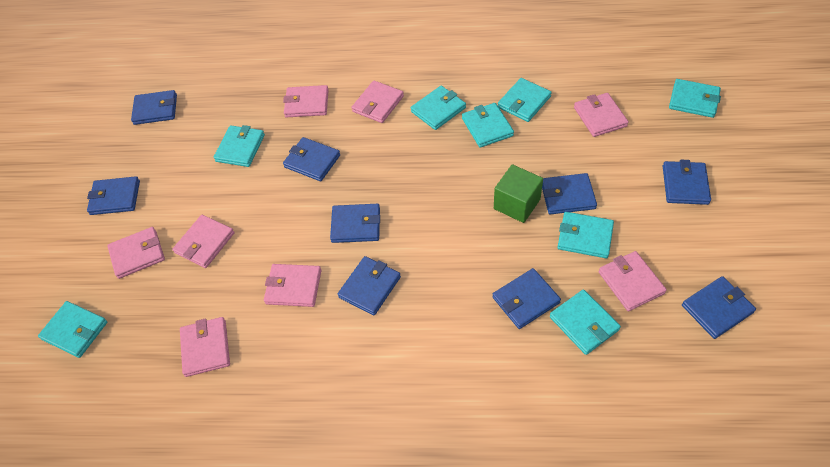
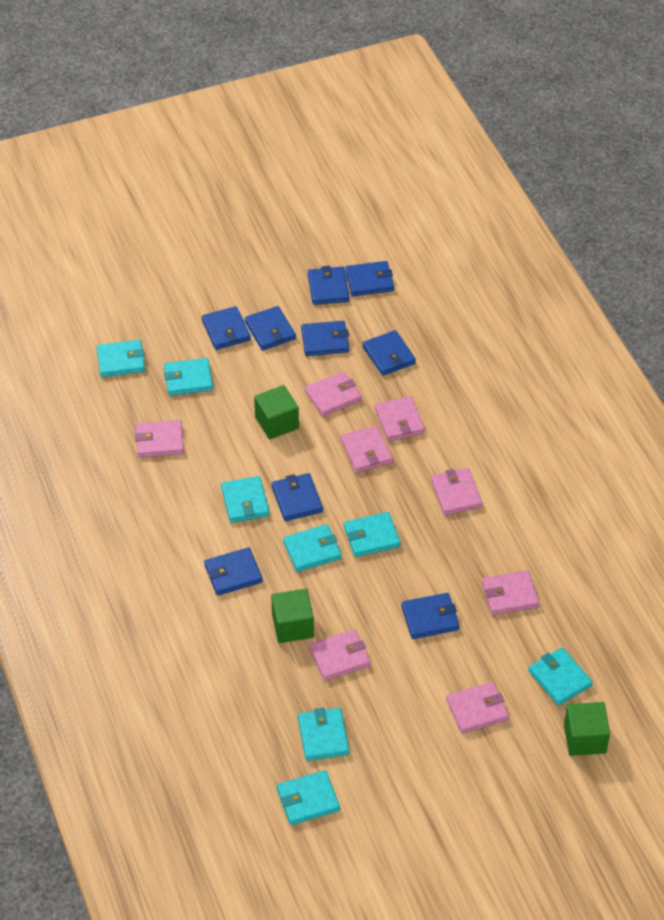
green cube: 1 -> 3

